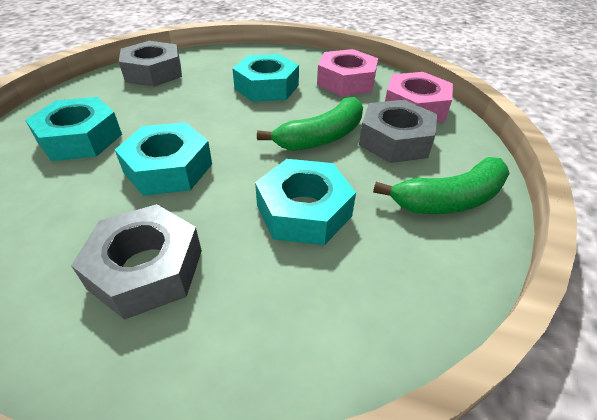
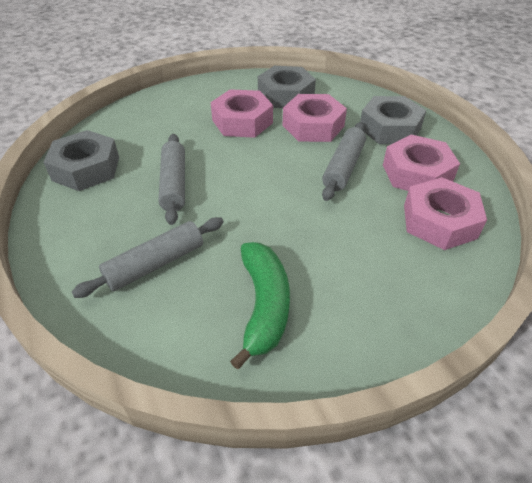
green banana: 2 -> 1
grey rolling pin: 0 -> 3
pink nut: 2 -> 4
turquoise nut: 4 -> 0

